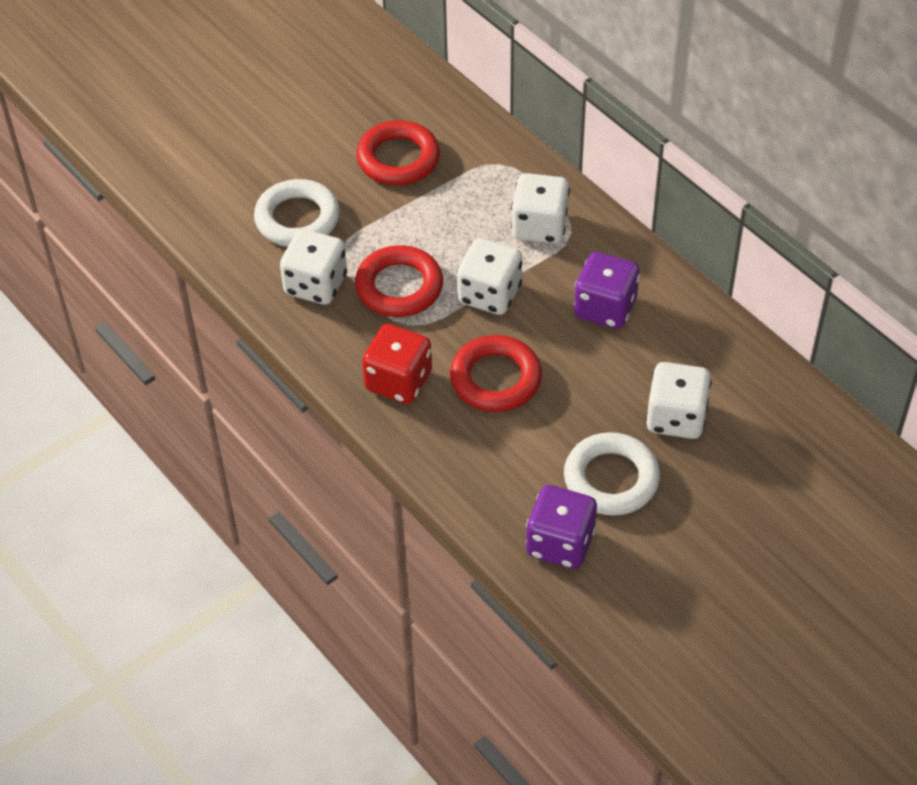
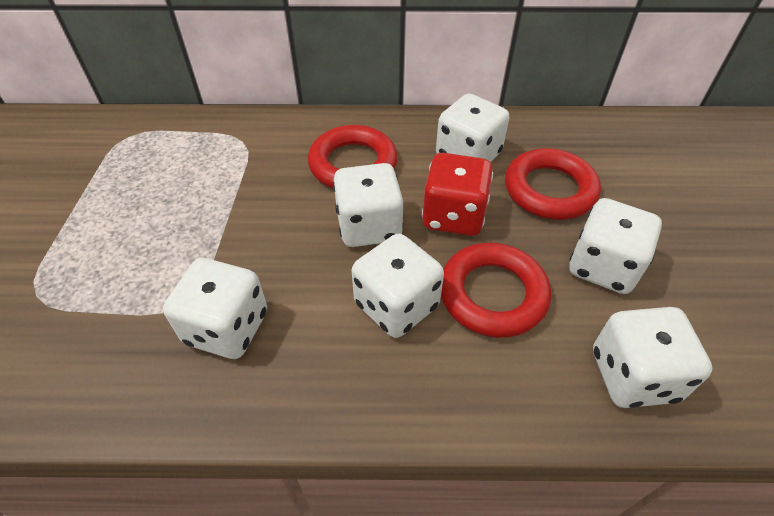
purple dice: 2 -> 0
white dice: 4 -> 6
white ring: 2 -> 0

